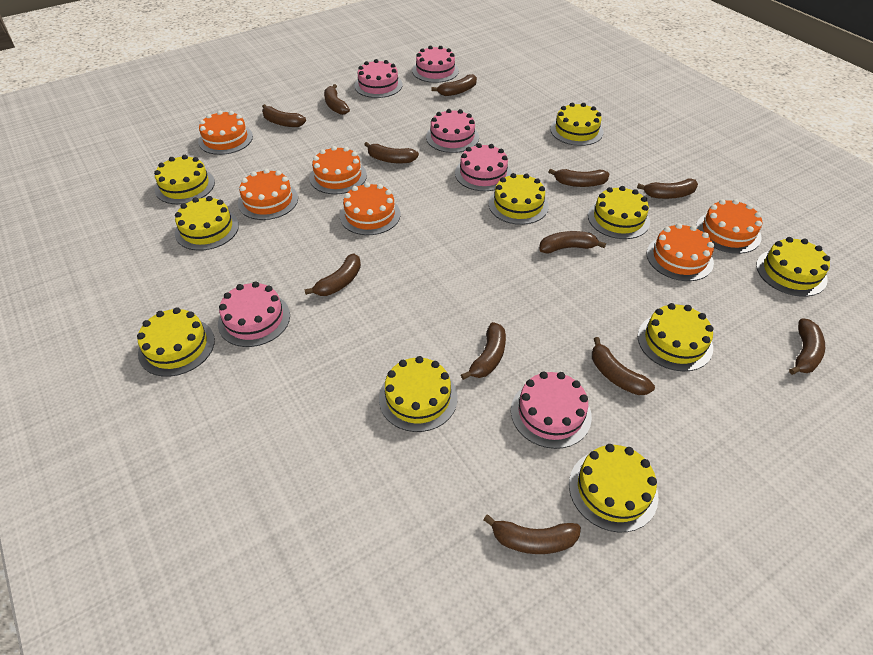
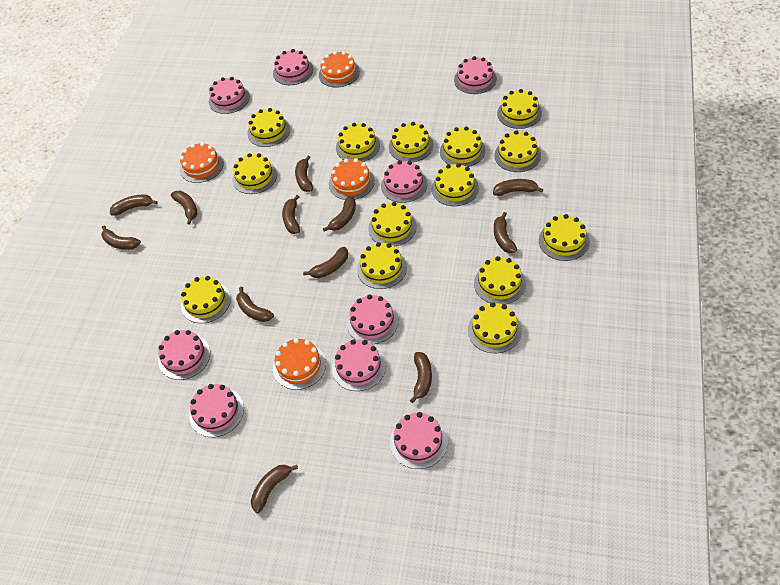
orange cake: 6 -> 4
pink cake: 6 -> 9
yellow cake: 10 -> 14

